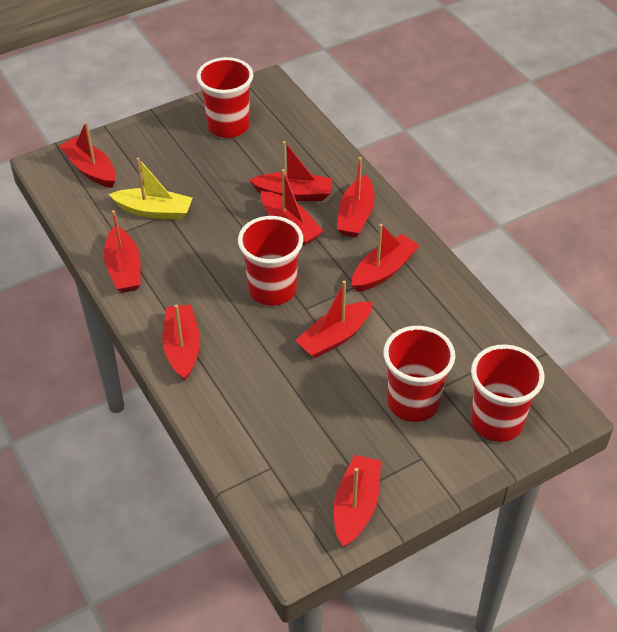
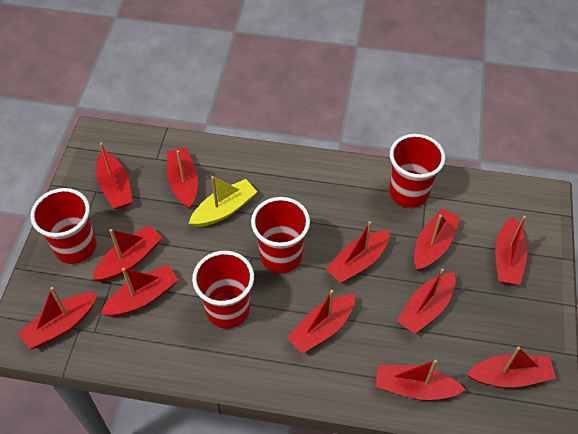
red boat: 9 -> 12

